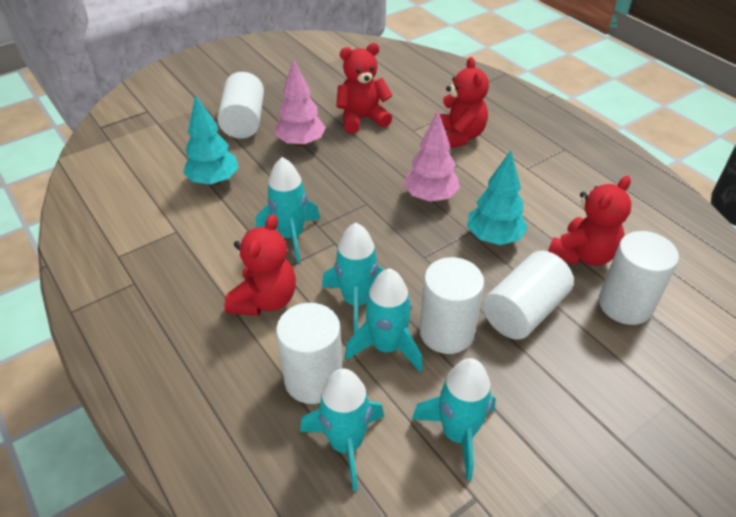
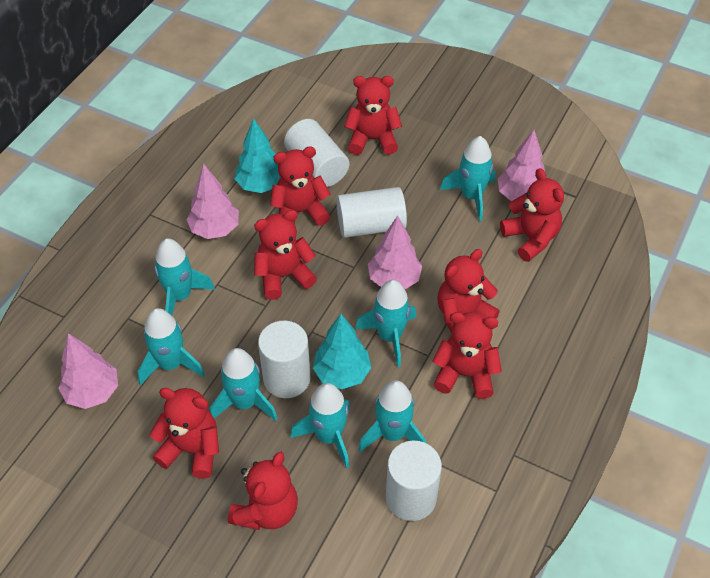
pink tree: 2 -> 4
red teddy bear: 4 -> 8
turquoise rocket: 5 -> 7
white cylinder: 5 -> 4

